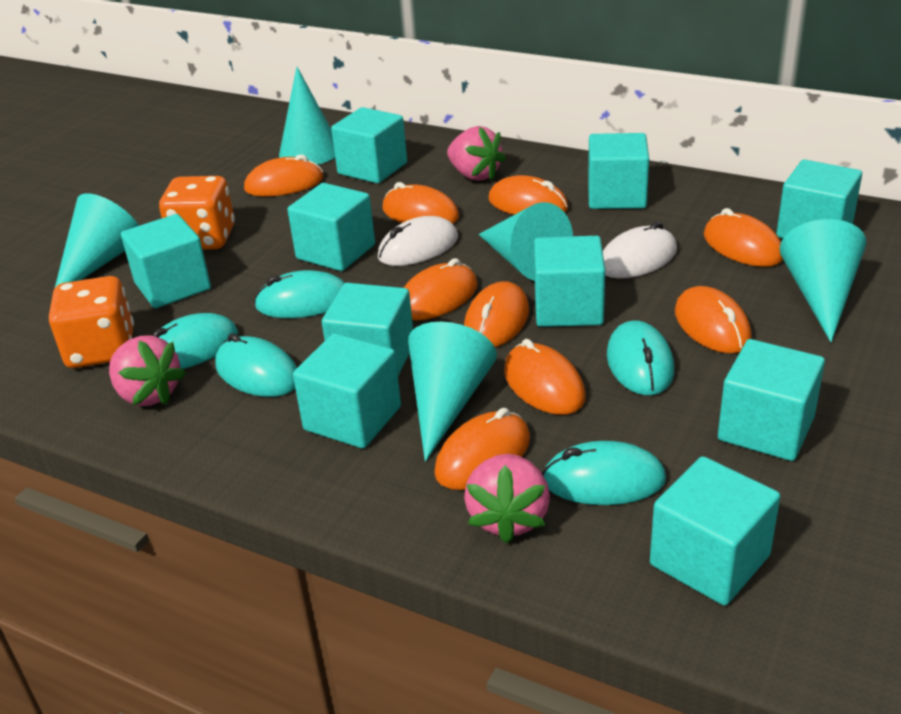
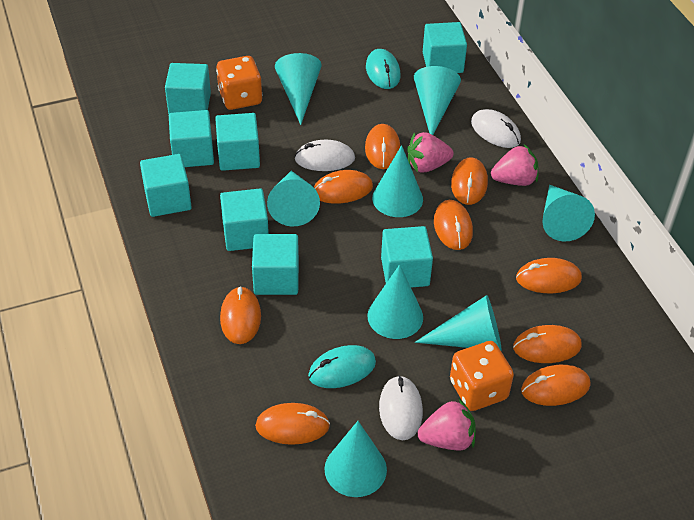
turquoise cone: 5 -> 8
turquoise cube: 10 -> 8
turquoise mouse: 5 -> 2
white mouse: 2 -> 3

